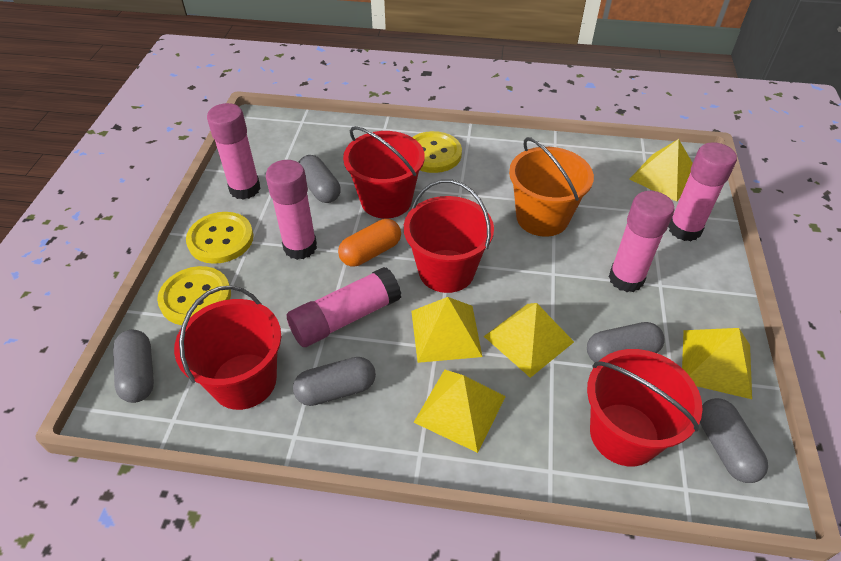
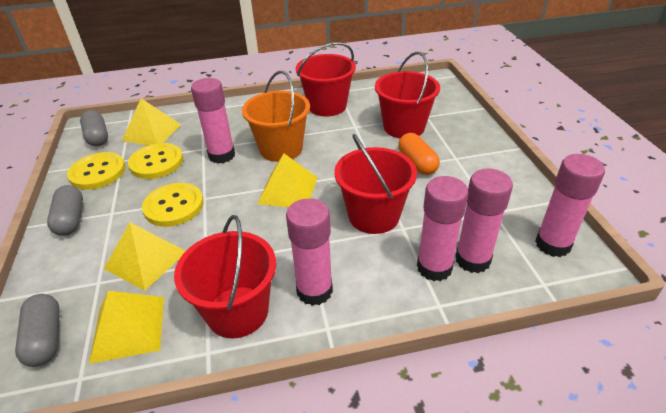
grey capsule: 5 -> 3
yellow pyramid: 5 -> 4

